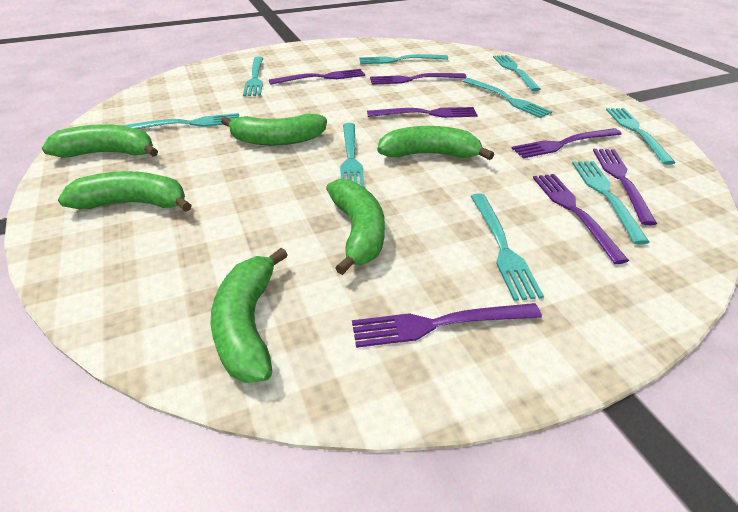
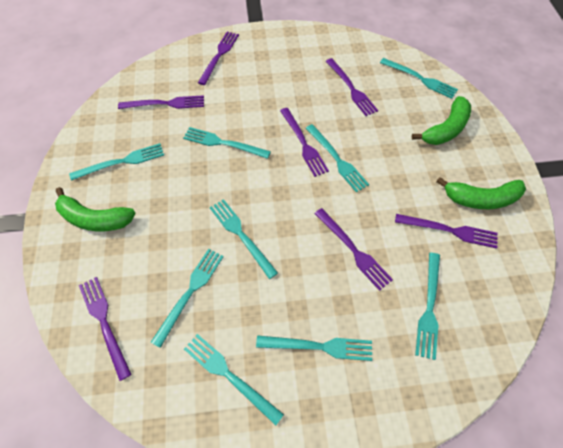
green banana: 6 -> 3

